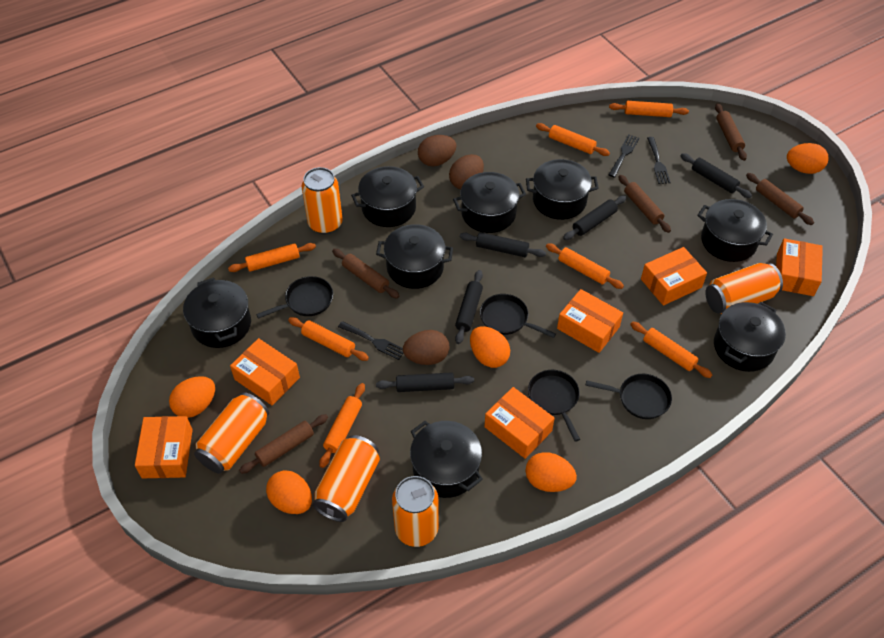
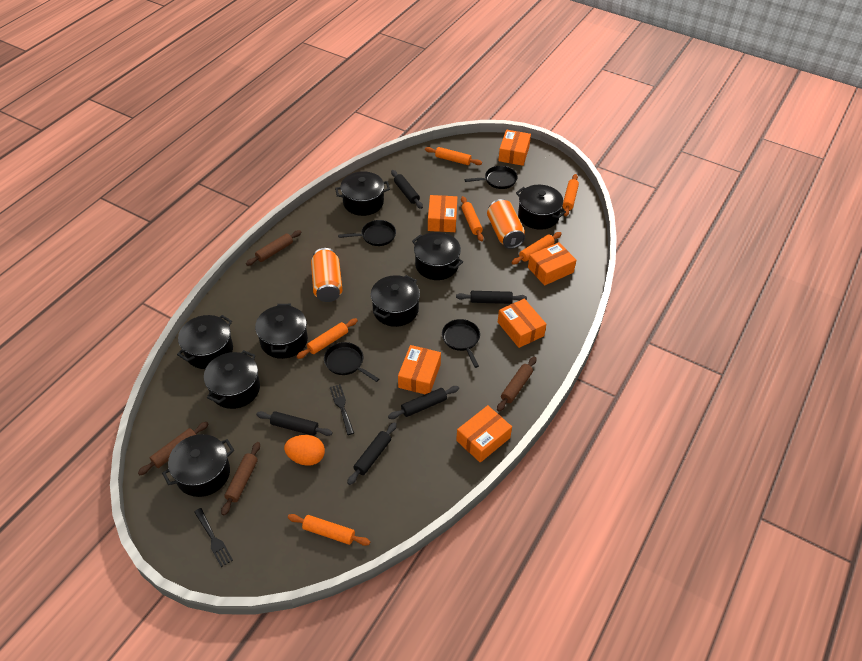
black fork: 3 -> 2
brown egg: 3 -> 0
brown rolling pin: 5 -> 4
orange can: 5 -> 2
orange egg: 5 -> 1
orange rolling pin: 7 -> 6

